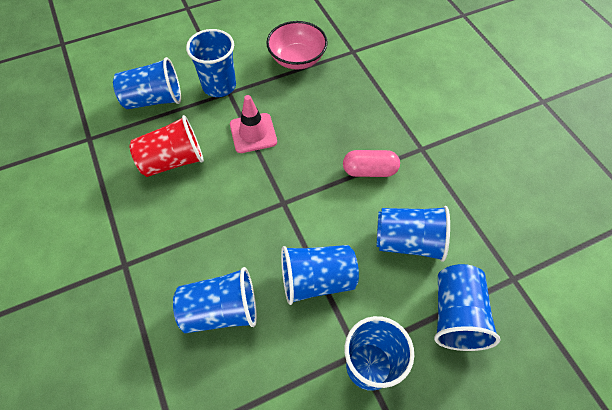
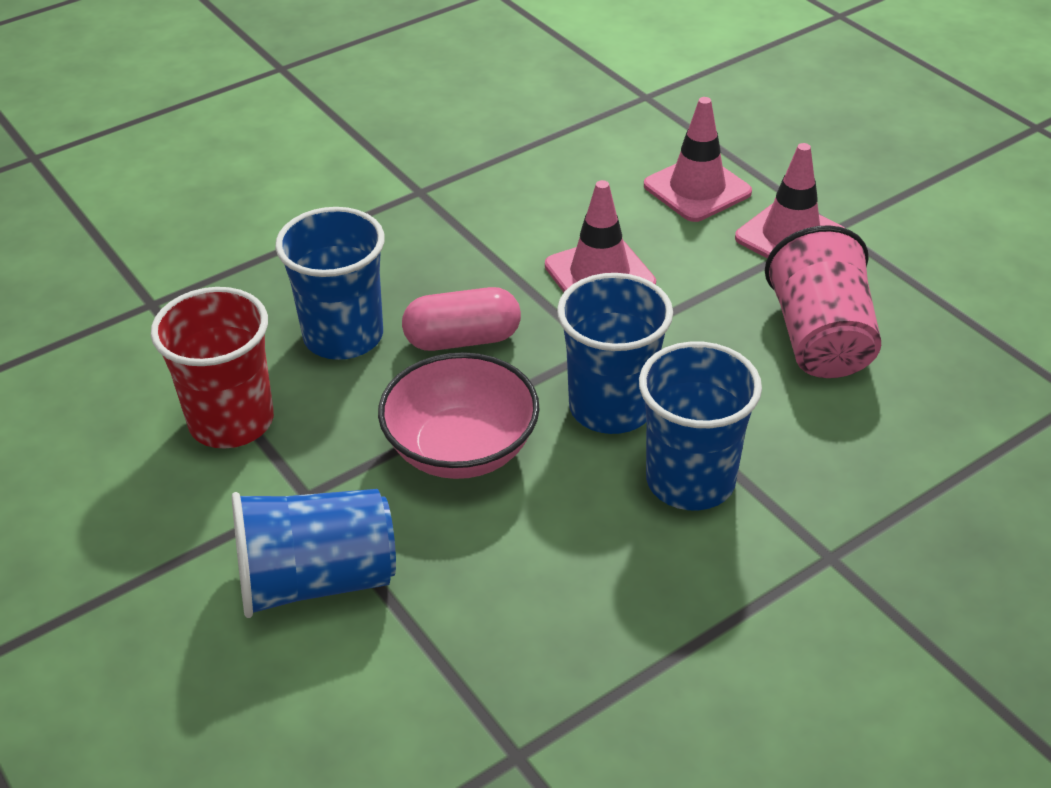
blue cup: 7 -> 4
pink cup: 0 -> 1
pink traffic cone: 1 -> 3

